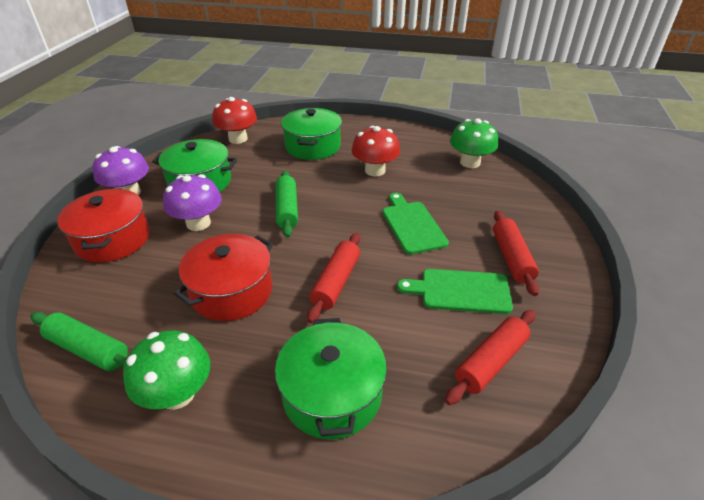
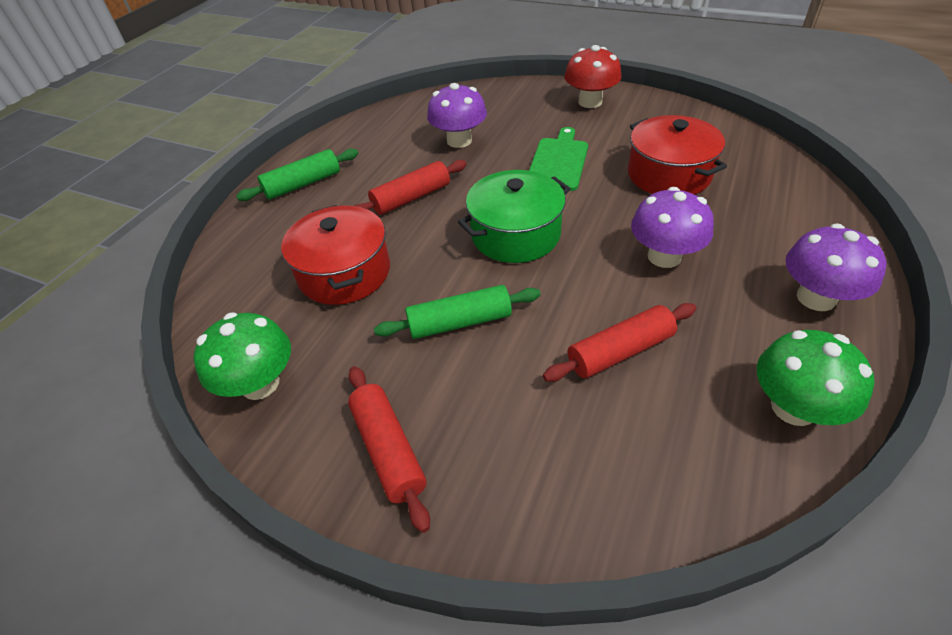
green cutting board: 2 -> 1
green pot: 3 -> 1
purple mushroom: 2 -> 3
red mushroom: 2 -> 1

